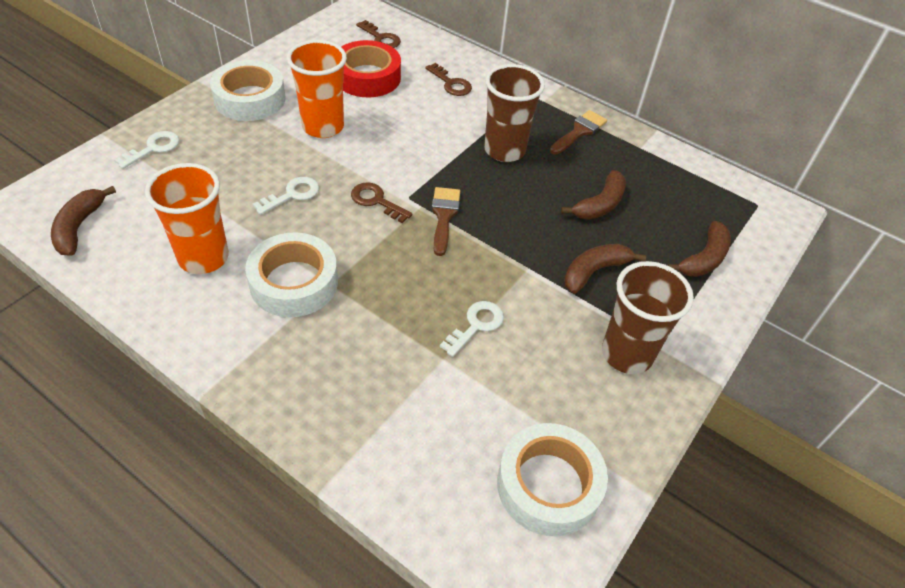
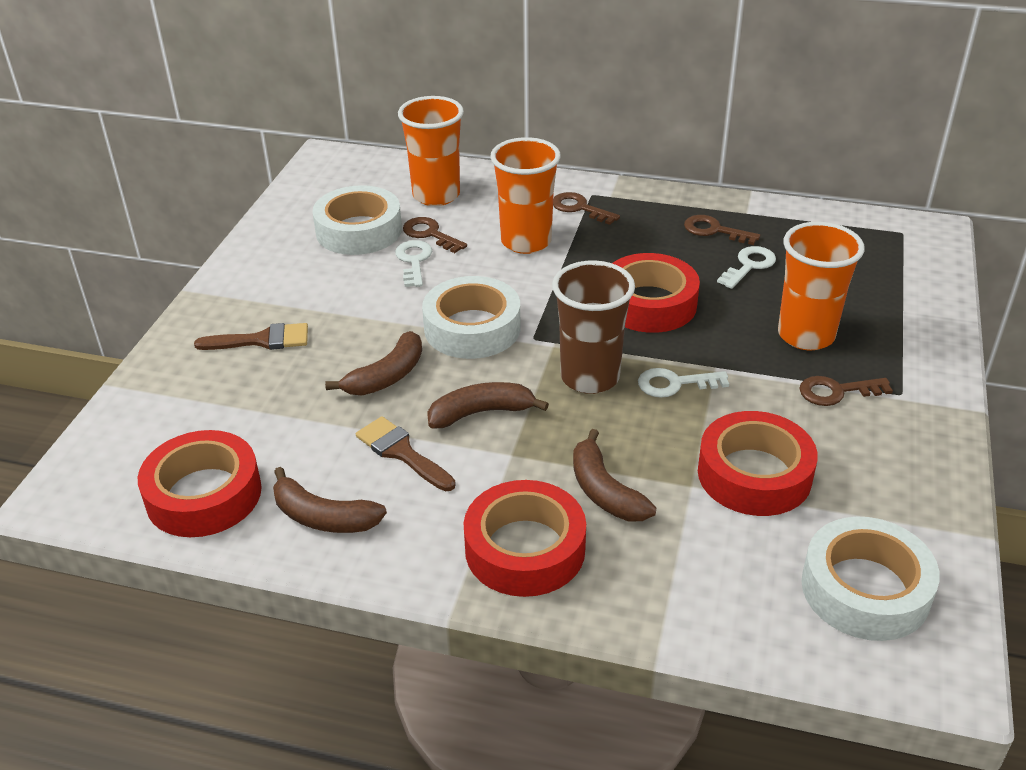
brown cup: 2 -> 1
brown key: 3 -> 4
orange cup: 2 -> 3
red tape: 1 -> 4

